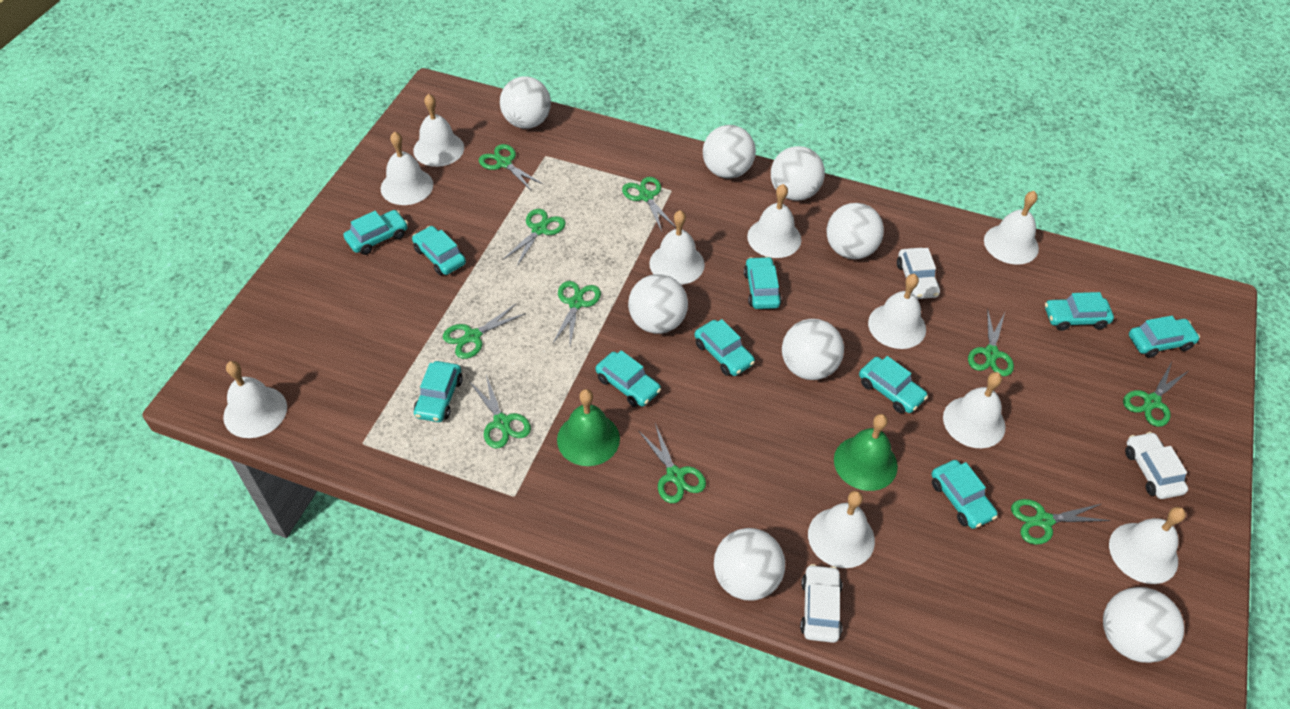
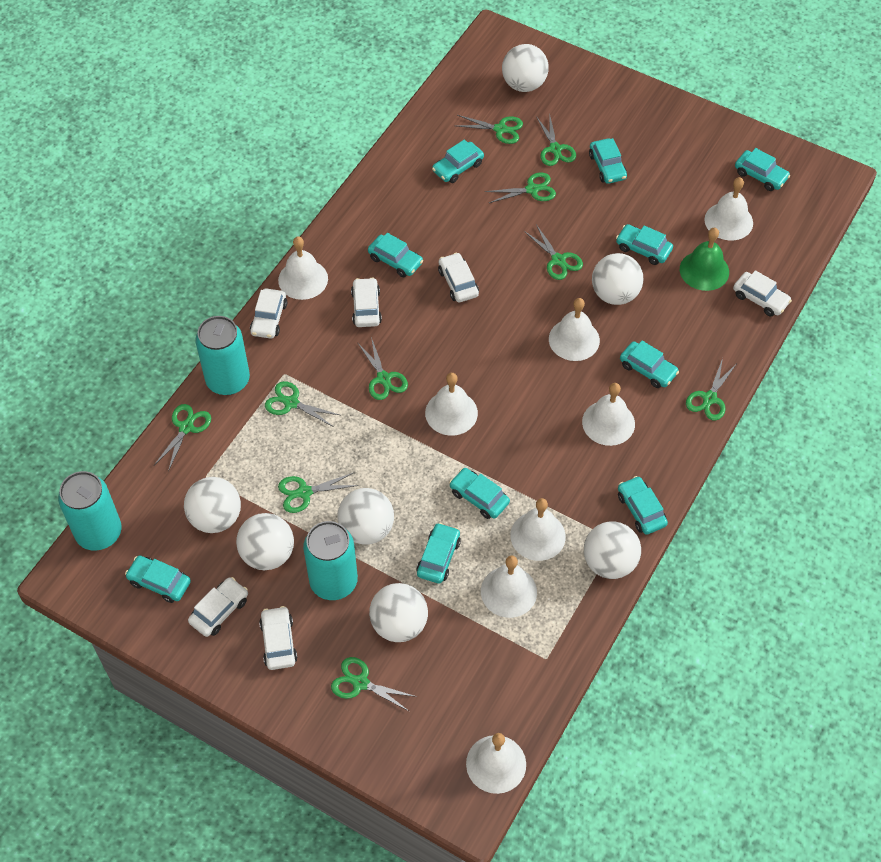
green bell: 2 -> 1
turquoise can: 0 -> 3
white ball: 8 -> 7
white bell: 10 -> 8
white car: 3 -> 6

